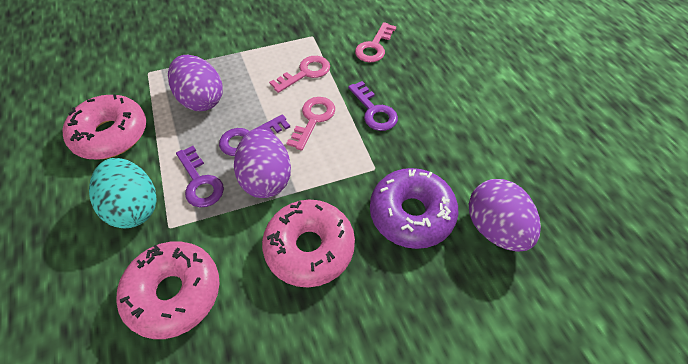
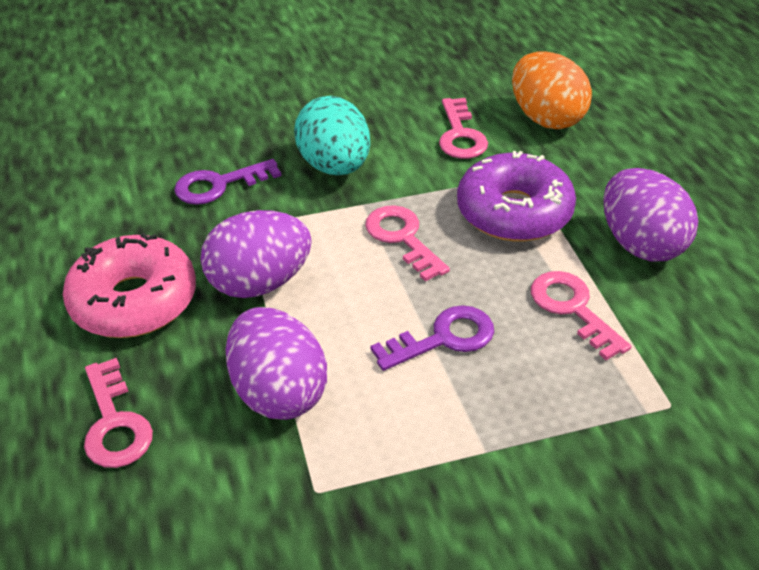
orange egg: 0 -> 1
pink donut: 3 -> 1
pink key: 3 -> 4
purple key: 3 -> 2

